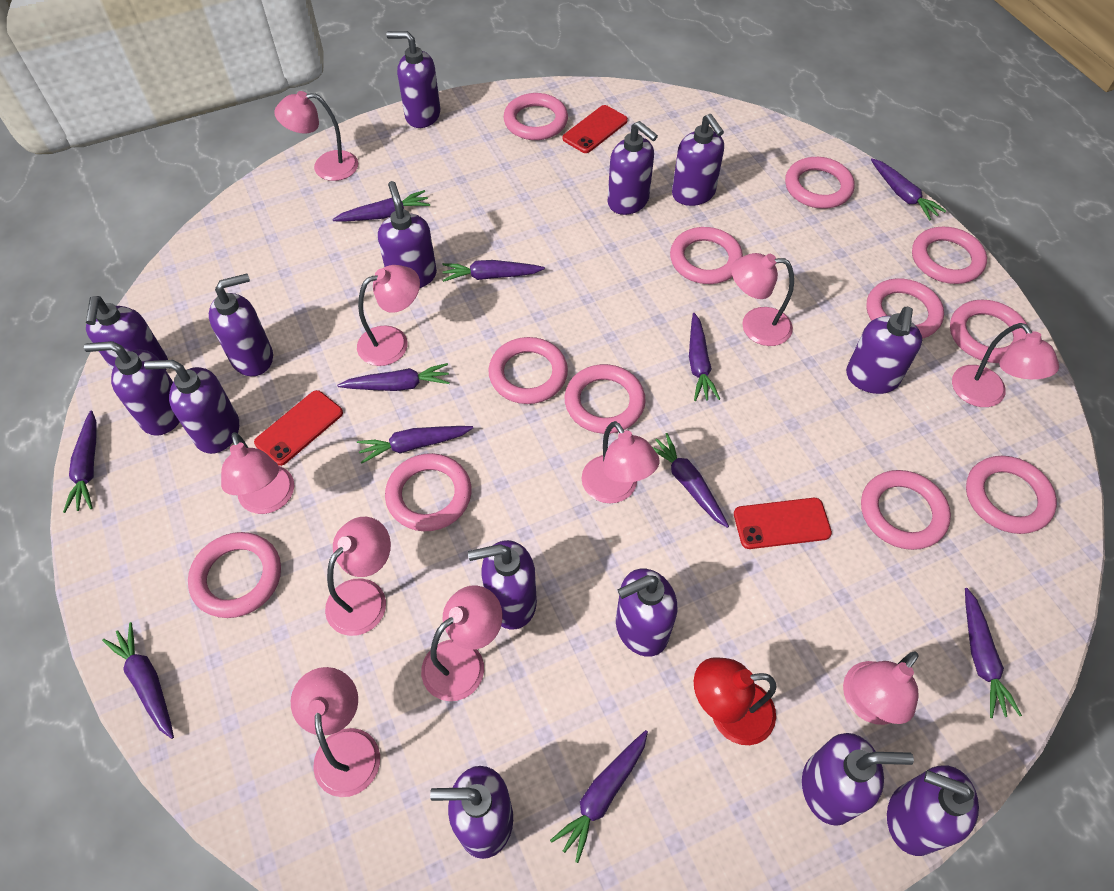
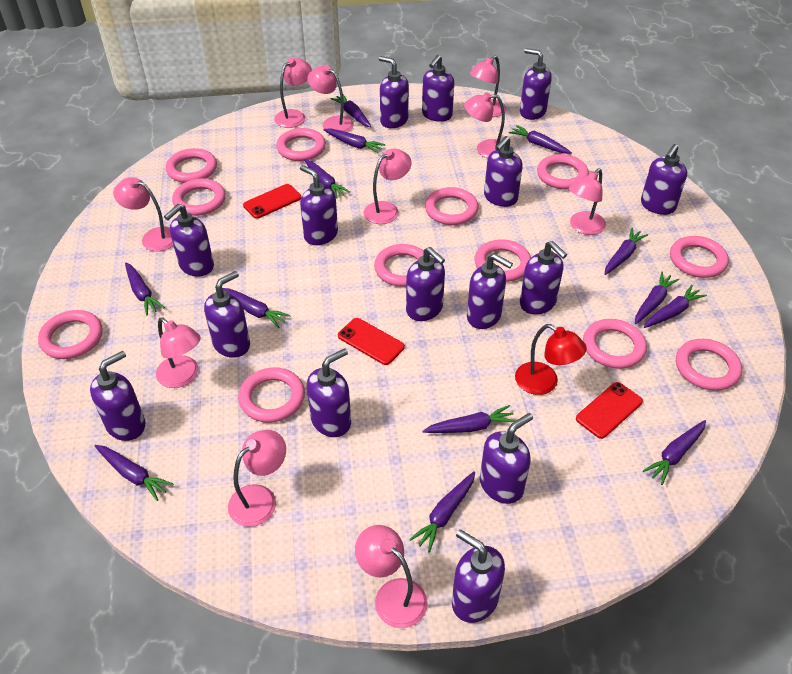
purple carrot: 11 -> 13
purple soap dispenser: 14 -> 15

